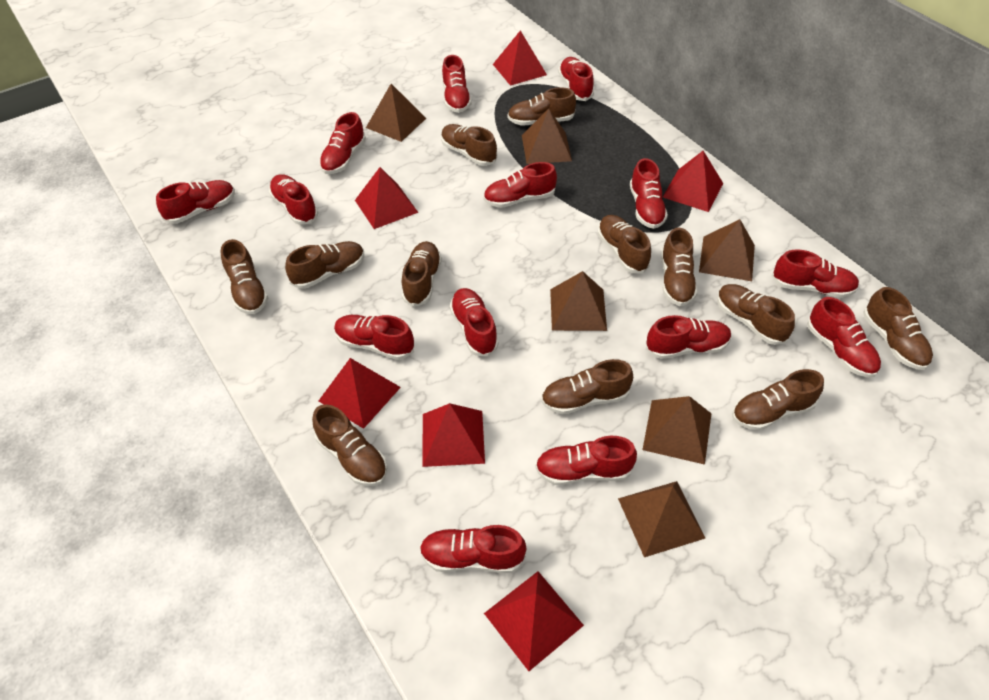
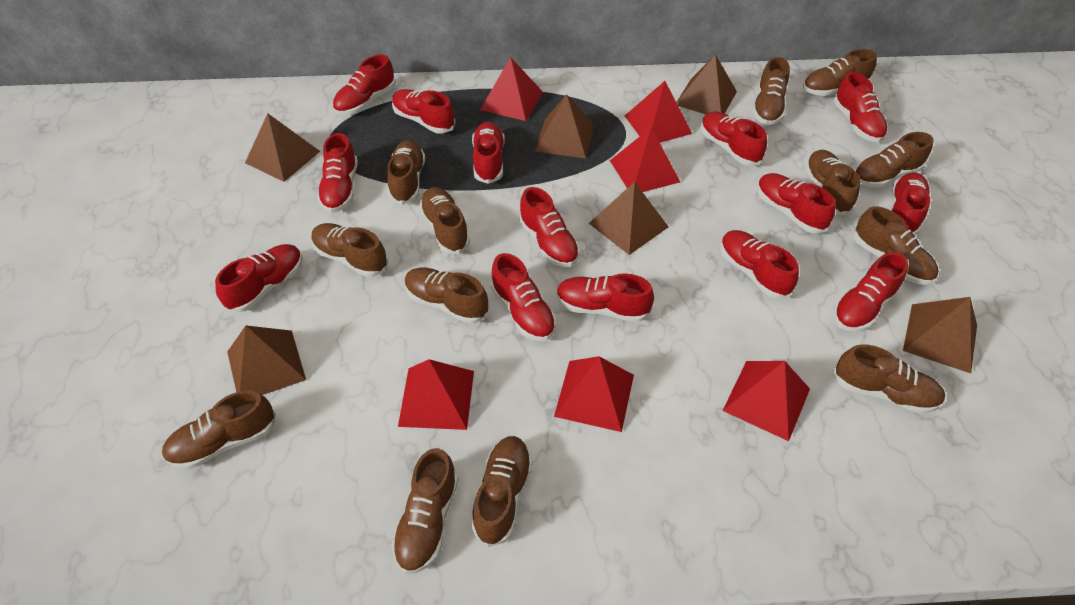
brown shoe: 12 -> 13

